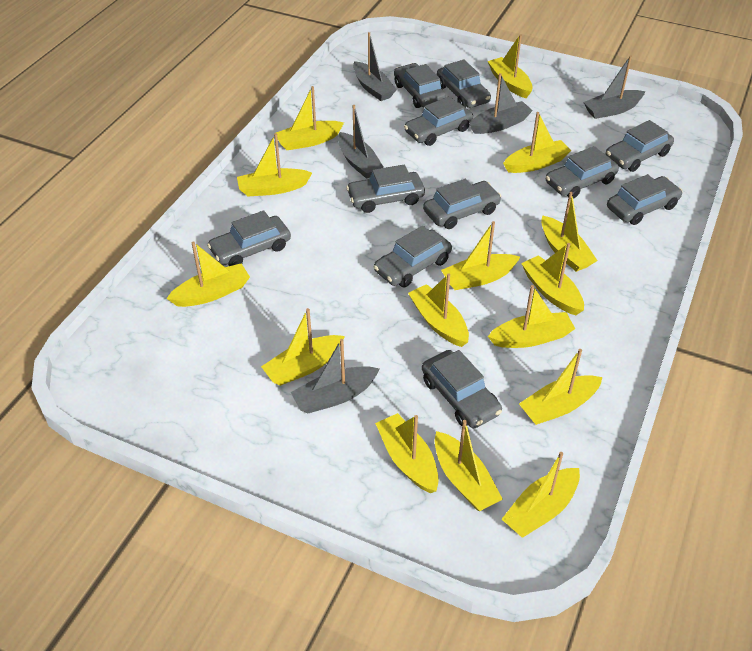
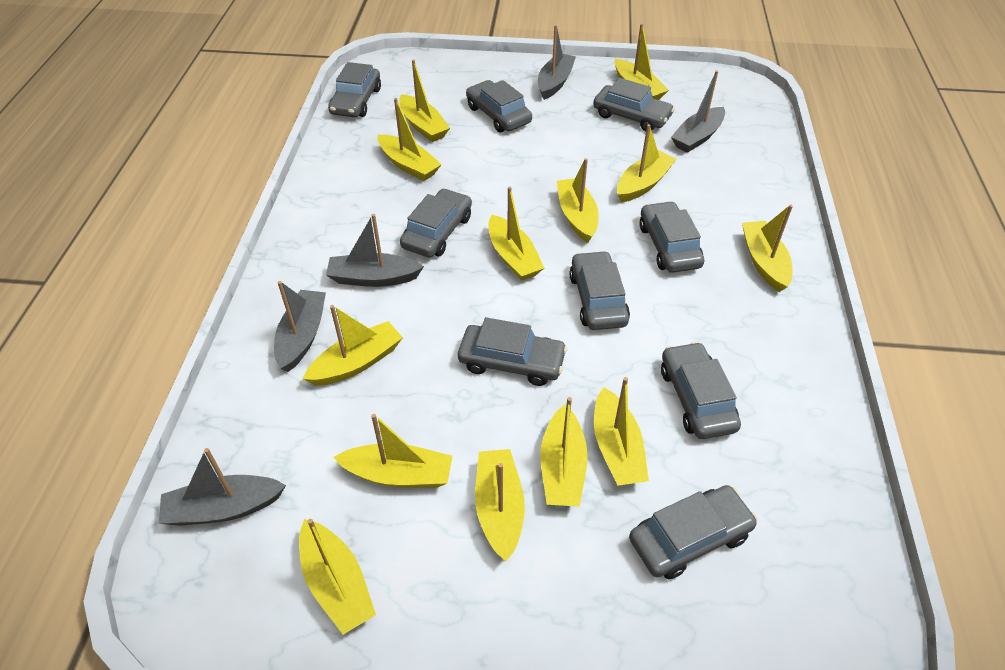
grey car: 11 -> 9
yellow boat: 15 -> 13

